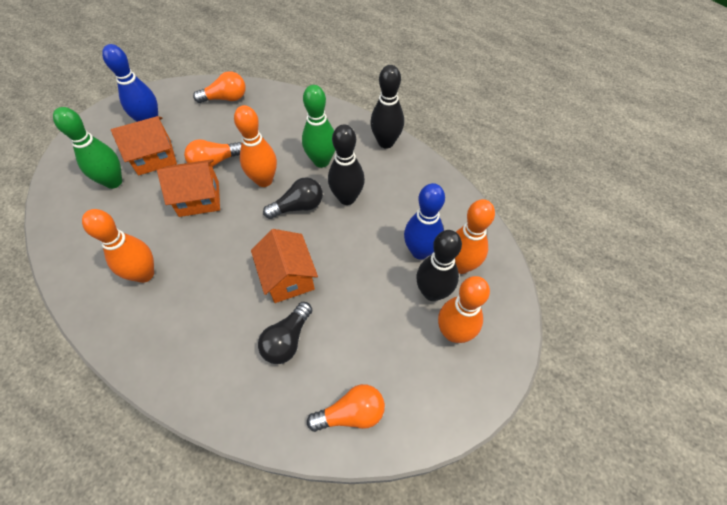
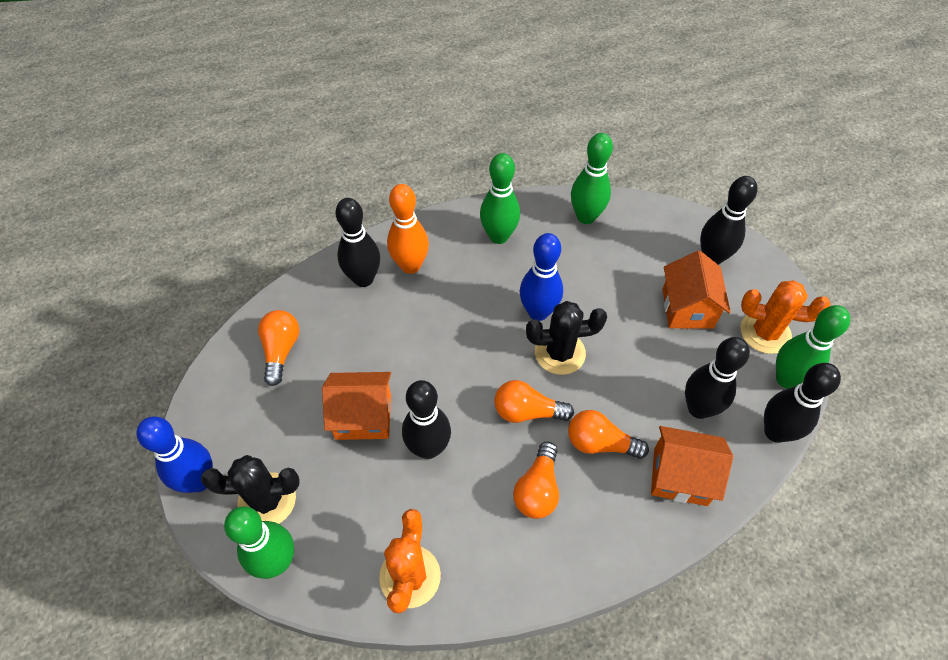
black bowling pin: 3 -> 5
black cactus: 0 -> 2
black light bulb: 2 -> 0
green bowling pin: 2 -> 4
orange bowling pin: 4 -> 1
orange cactus: 0 -> 2
orange light bulb: 3 -> 4

